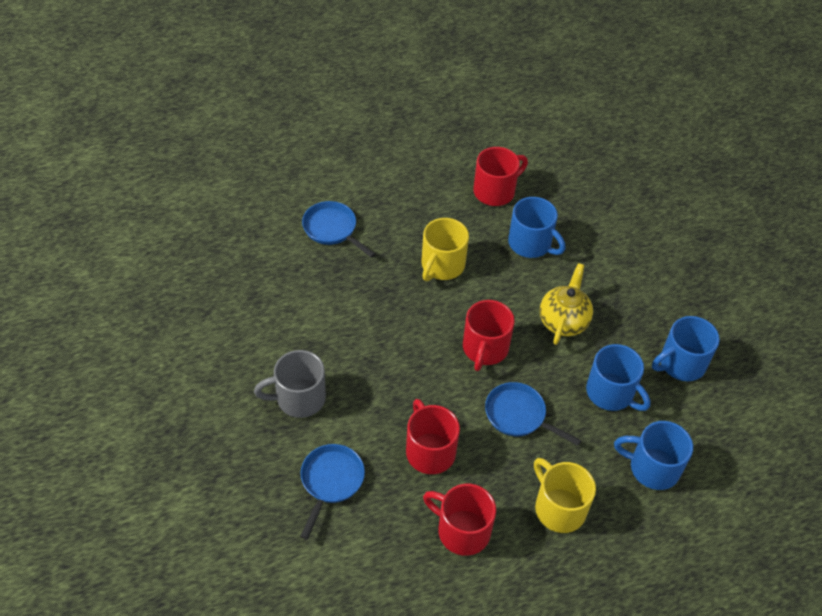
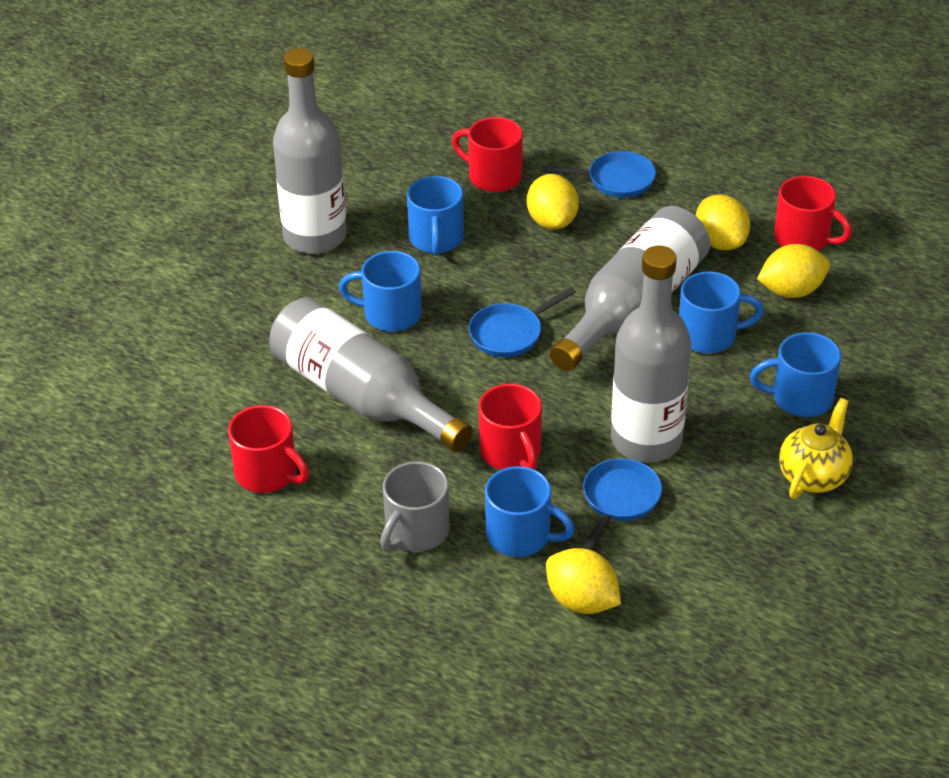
blue mug: 4 -> 5
grey bottle: 0 -> 4
yellow lemon: 0 -> 4
yellow mug: 2 -> 0

